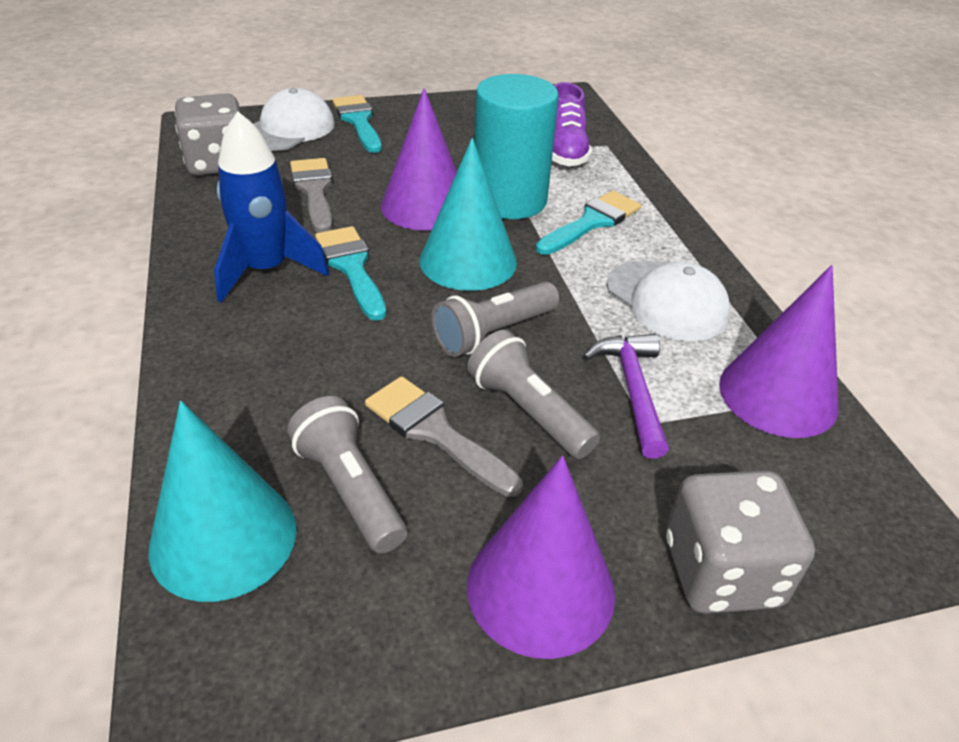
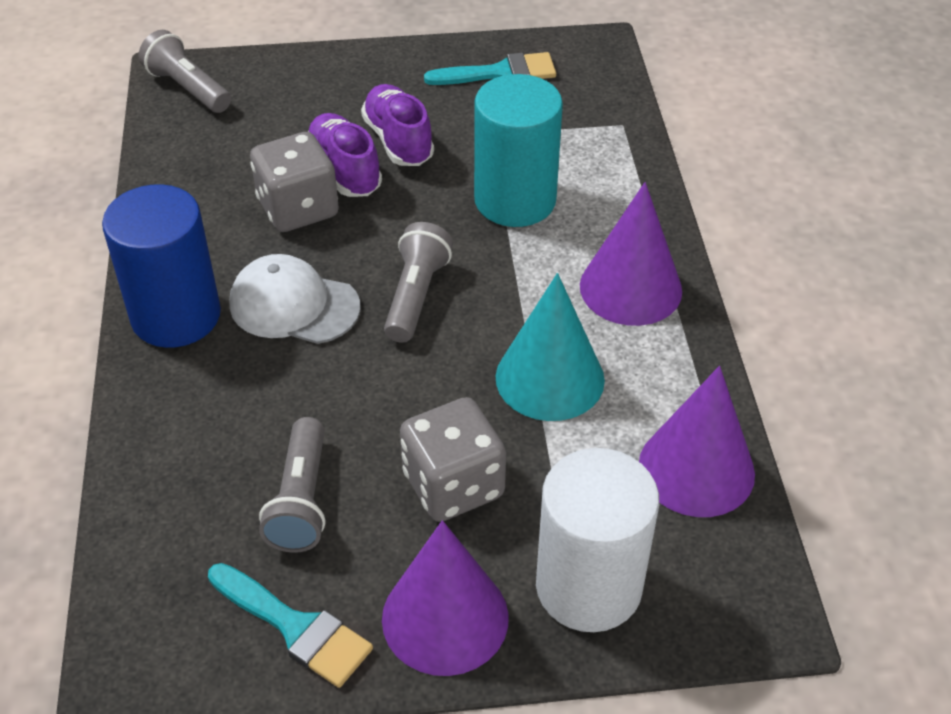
blue cylinder: 0 -> 1
blue rocket: 1 -> 0
grey brush: 2 -> 0
purple hammer: 1 -> 0
purple shoe: 1 -> 2
turquoise brush: 3 -> 2
turquoise cone: 2 -> 1
white cap: 2 -> 1
white cylinder: 0 -> 1

